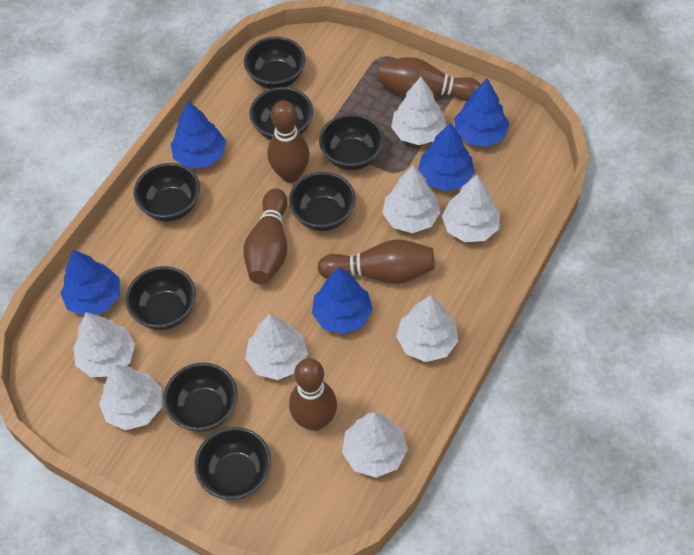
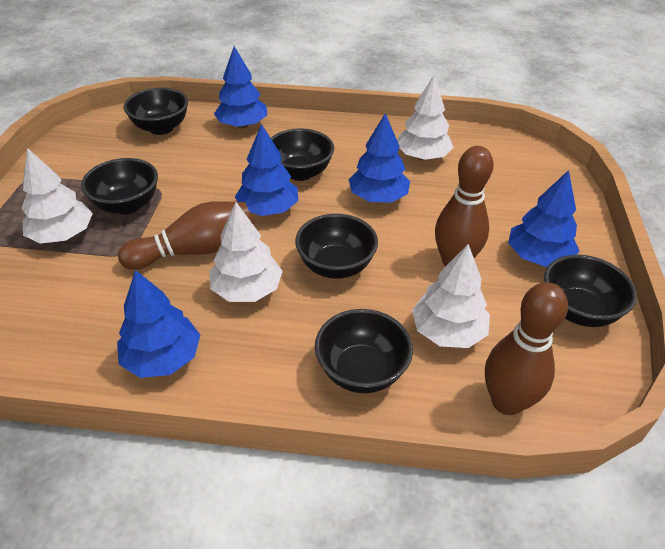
black bowl: 8 -> 6
brown bowling pin: 5 -> 3
white tree: 8 -> 4

